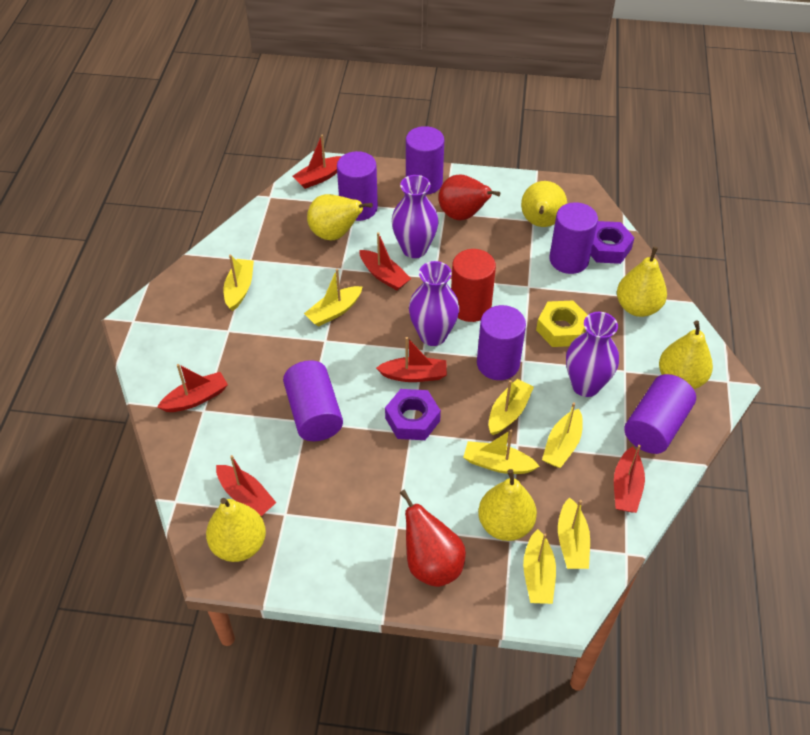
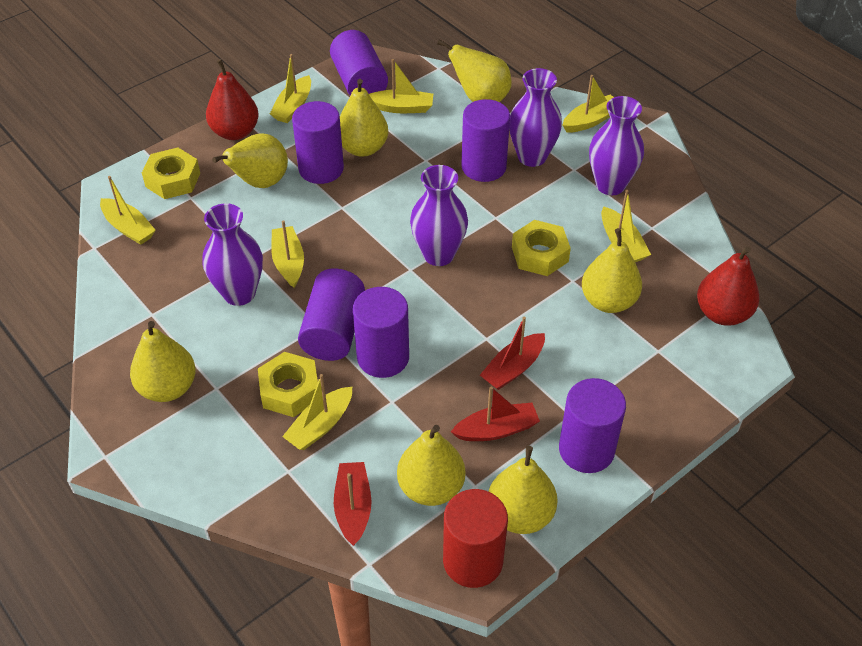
purple nut: 2 -> 0
purple vase: 3 -> 4
red boat: 6 -> 3
yellow nut: 1 -> 3
yellow pear: 6 -> 7

